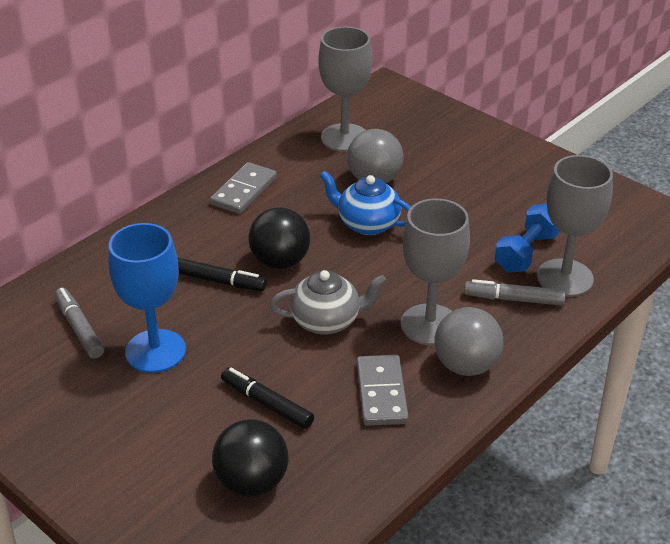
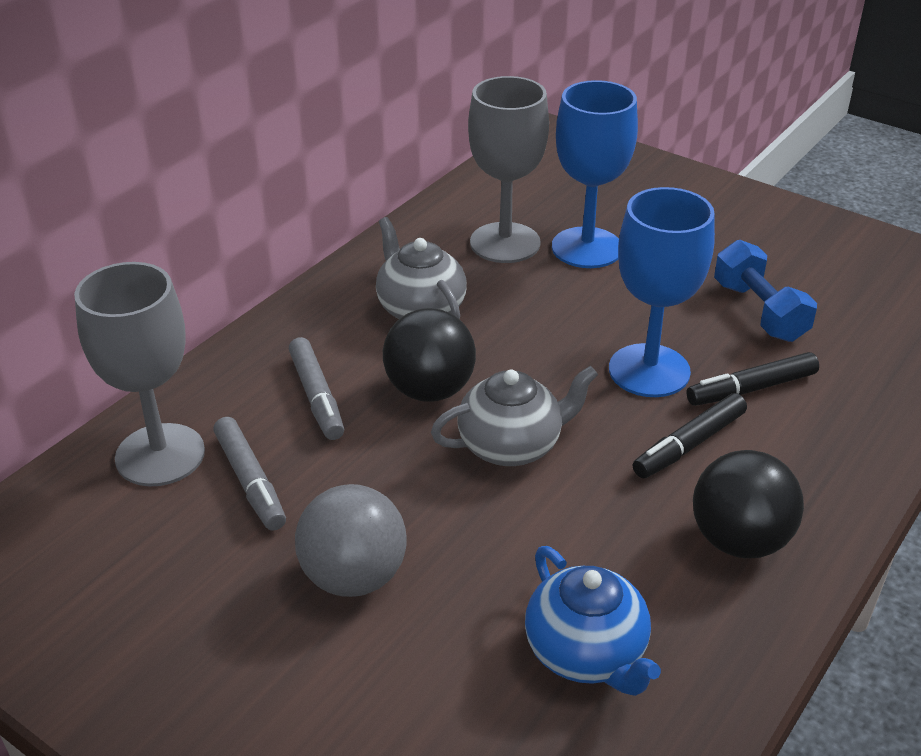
blue goblet: 1 -> 2
grey ball: 2 -> 1
grey domino: 2 -> 0
grey goblet: 3 -> 2
grey teapot: 1 -> 2

